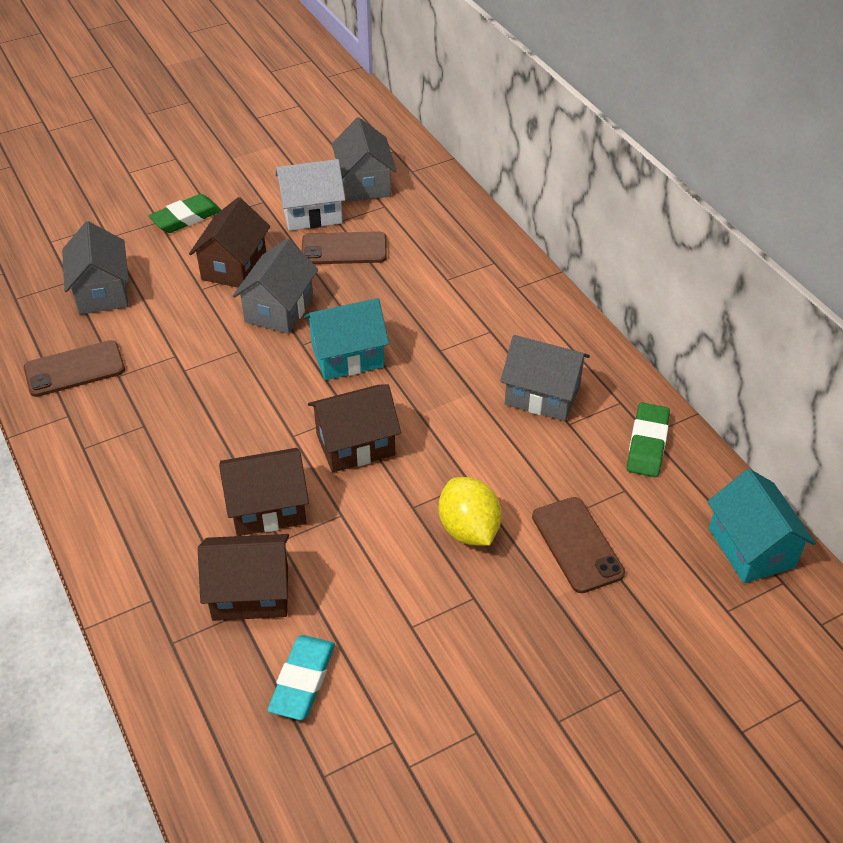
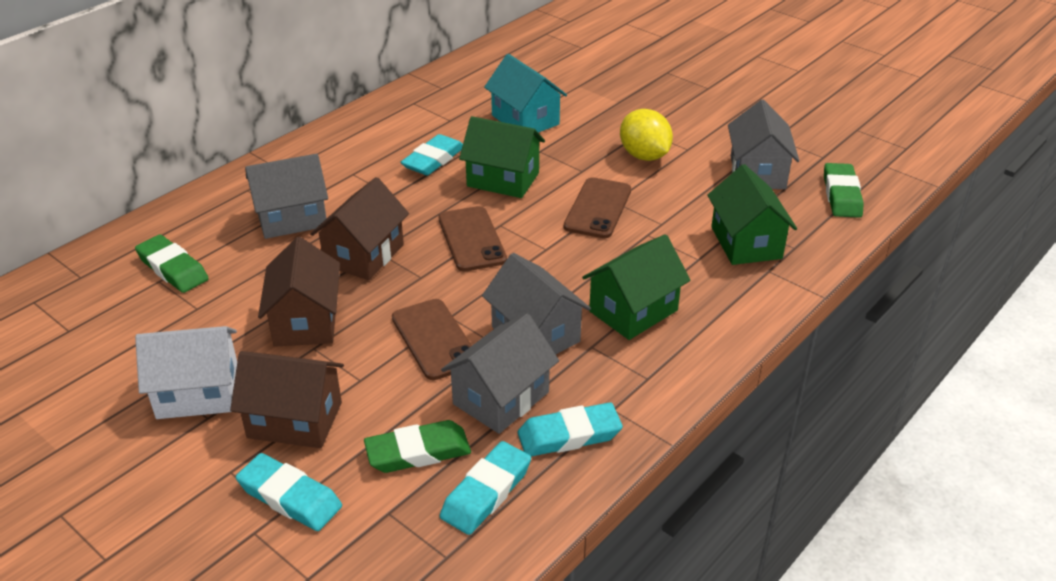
brown house: 4 -> 3
green eraser: 2 -> 3
green house: 0 -> 3
turquoise eraser: 1 -> 4
turquoise house: 2 -> 1

